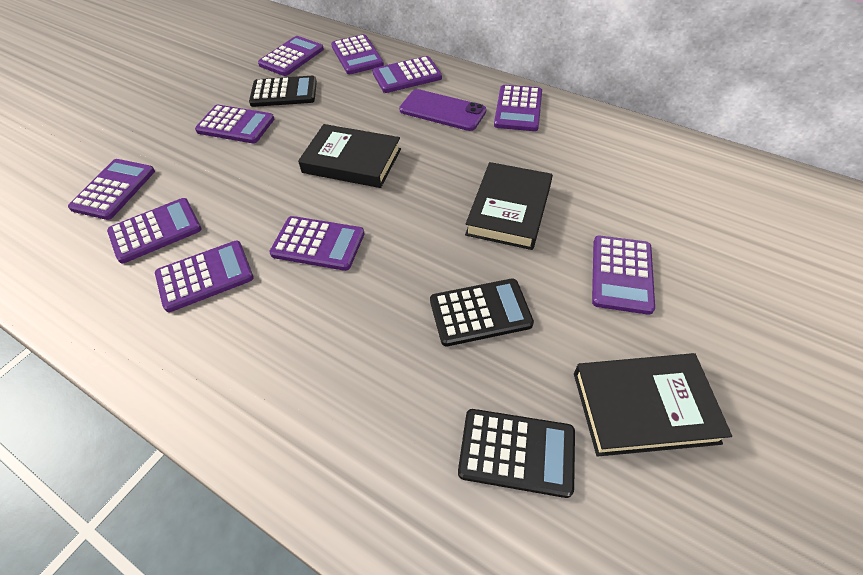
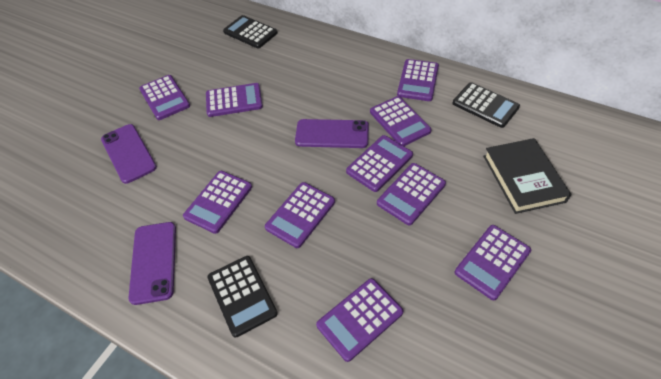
black book: 3 -> 1
purple phone: 1 -> 3

